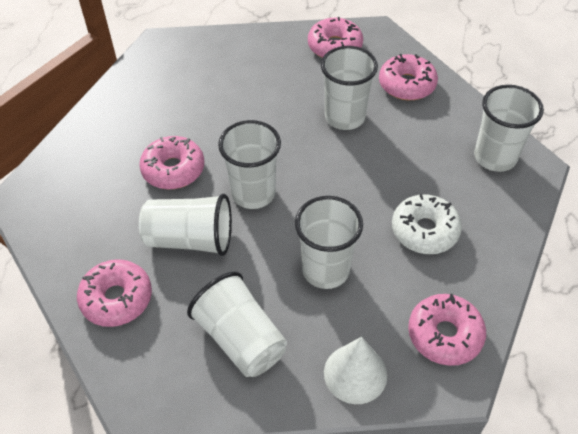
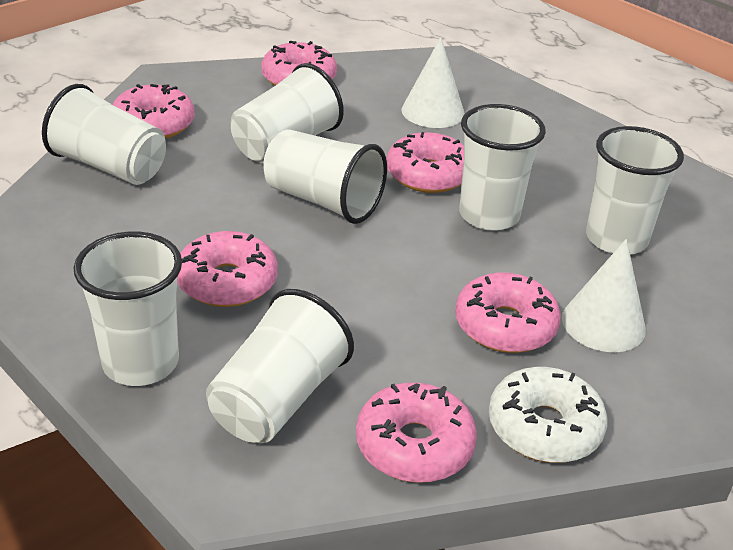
pink donut: 5 -> 6
white cone: 1 -> 2
white cup: 6 -> 7

